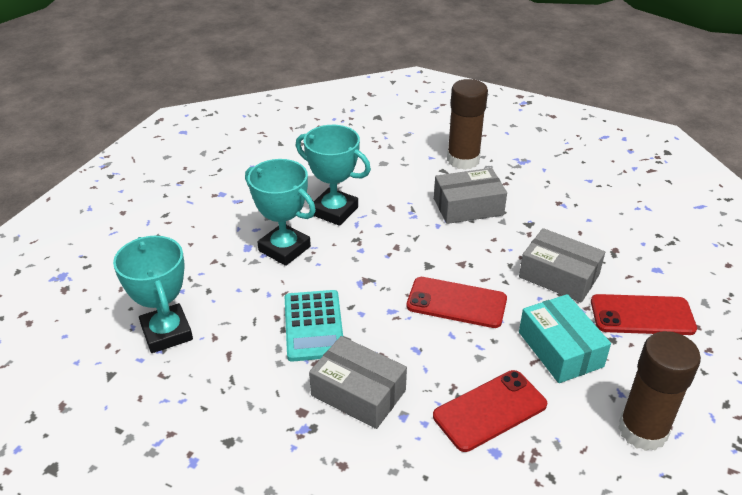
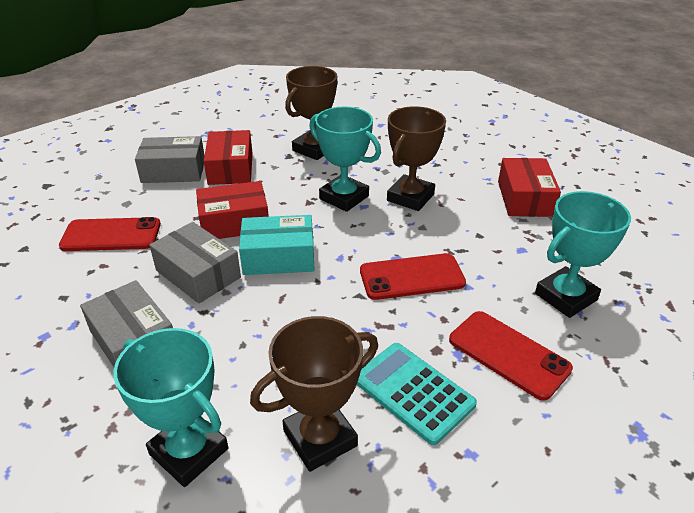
brown glue stick: 2 -> 0
brown trophy: 0 -> 3
red box: 0 -> 3

